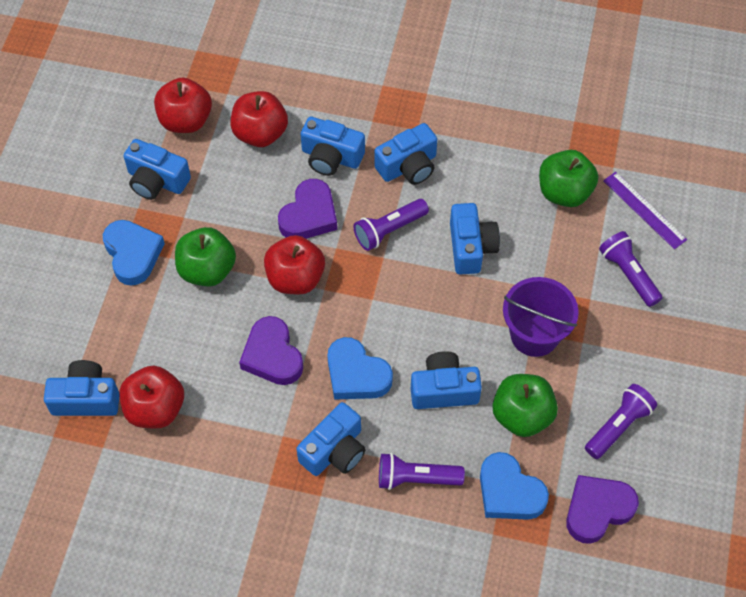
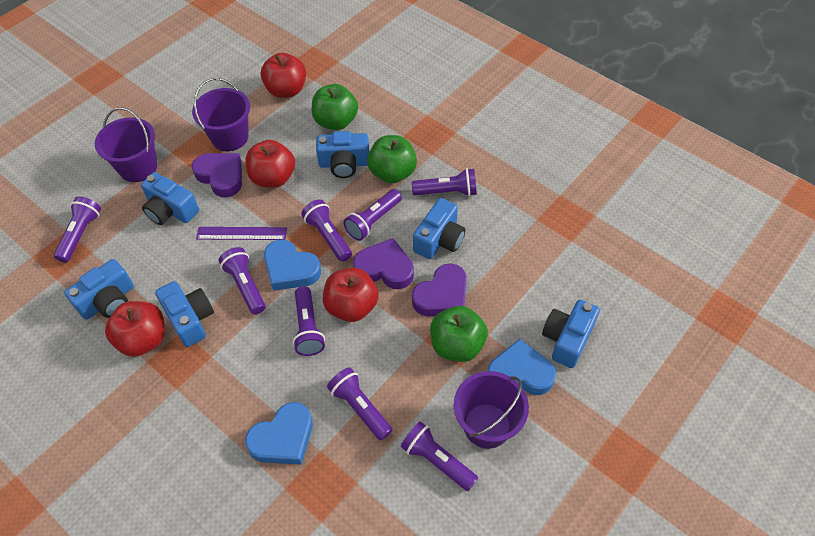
blue camera: 7 -> 6
purple bucket: 1 -> 3
purple flashlight: 4 -> 8

